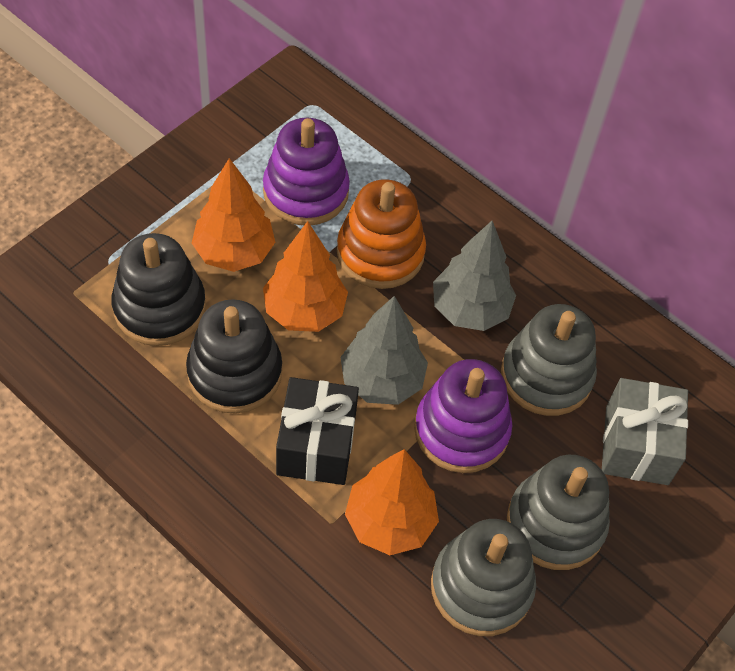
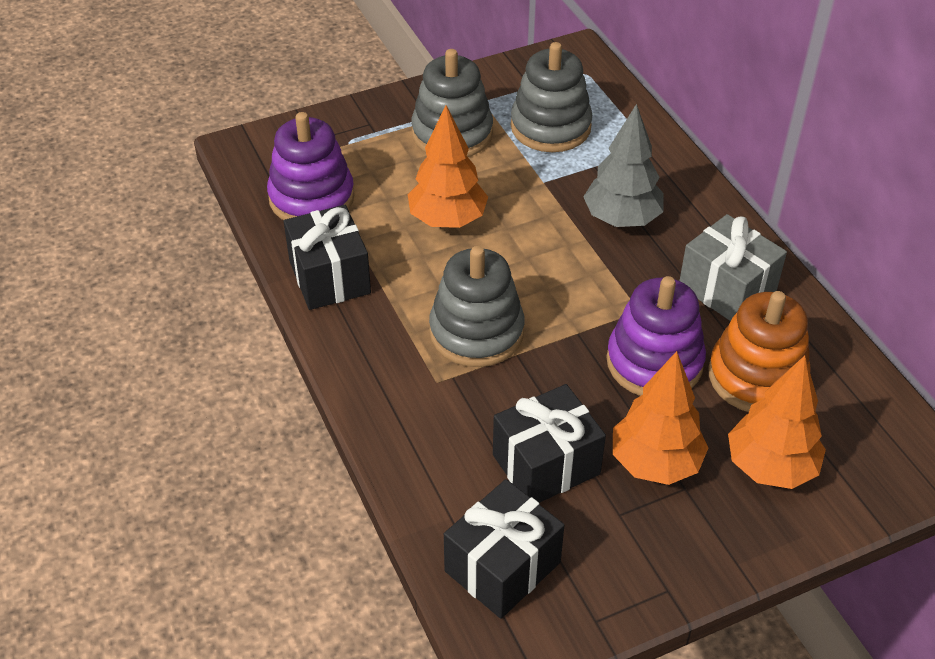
black gift: 1 -> 3
black stacking toy: 2 -> 0
grey tree: 2 -> 1

